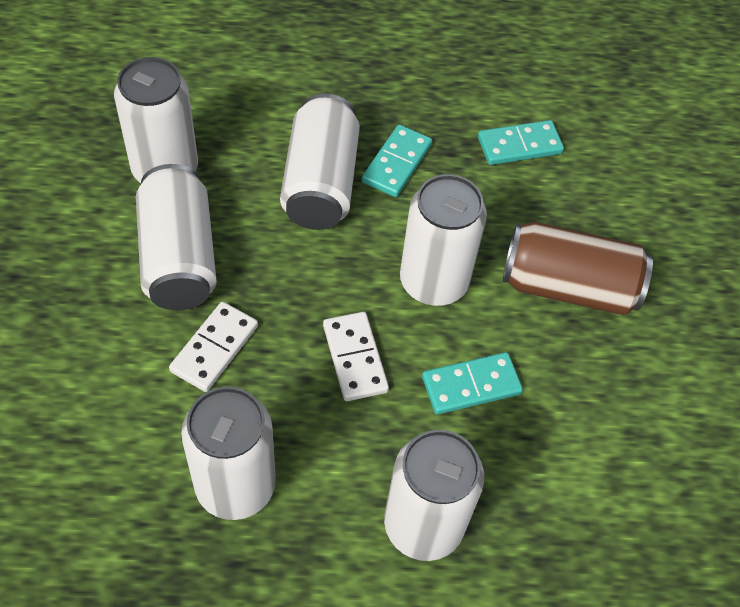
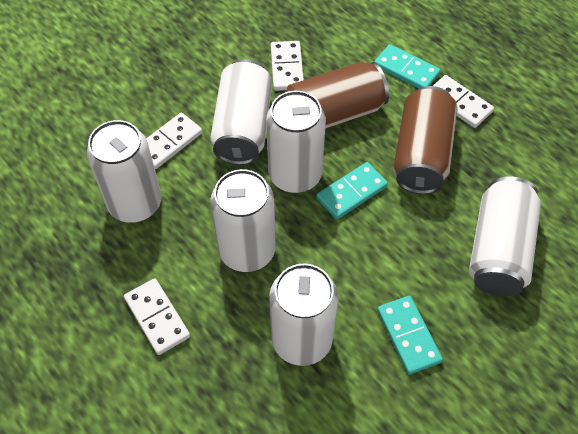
brown can: 1 -> 2
white domino: 2 -> 4

